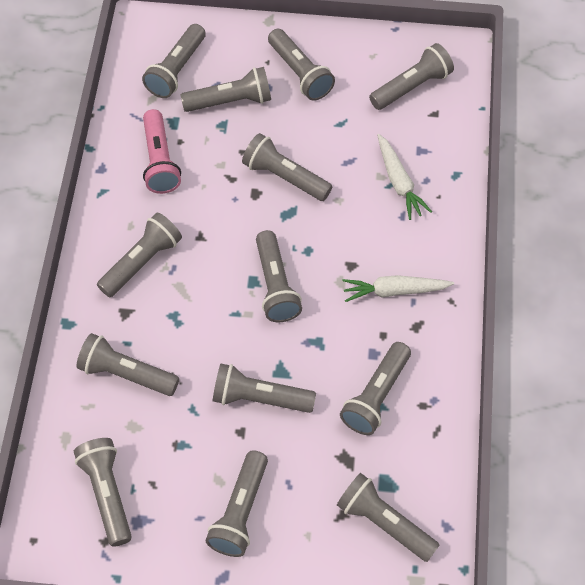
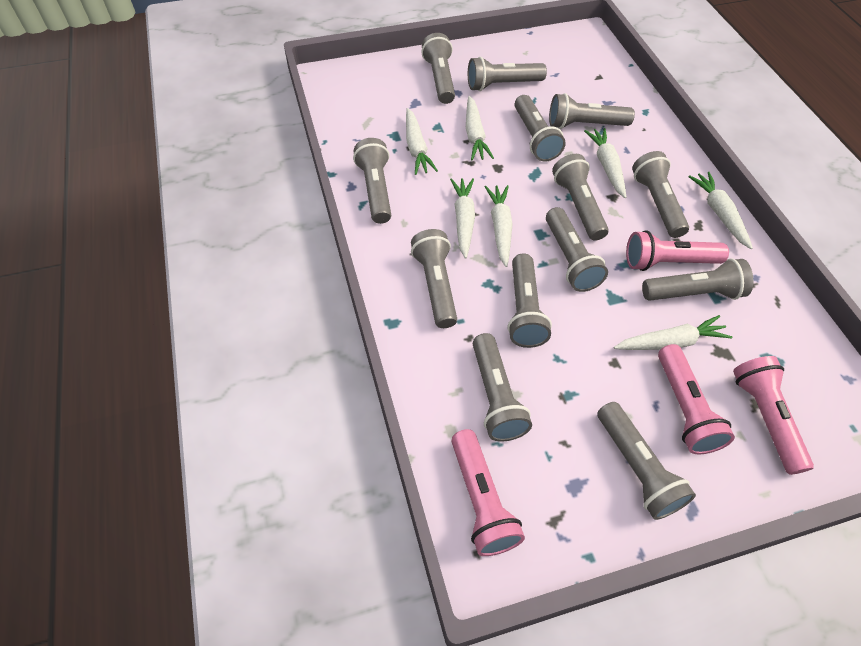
pink flashlight: 1 -> 4
white carrot: 2 -> 7

